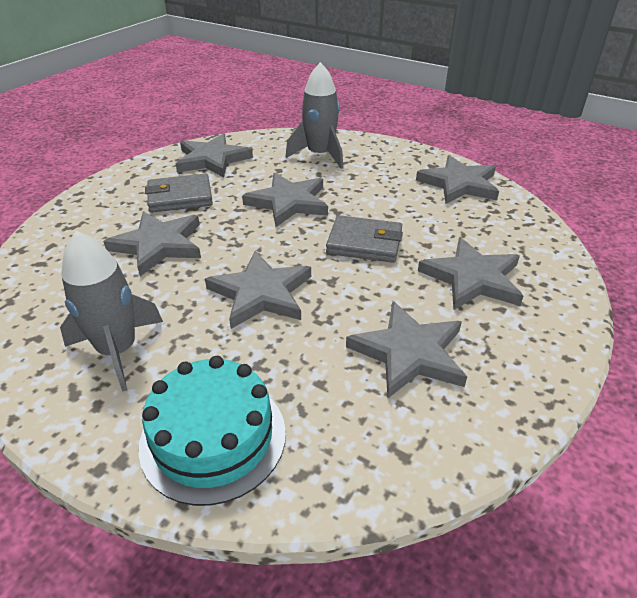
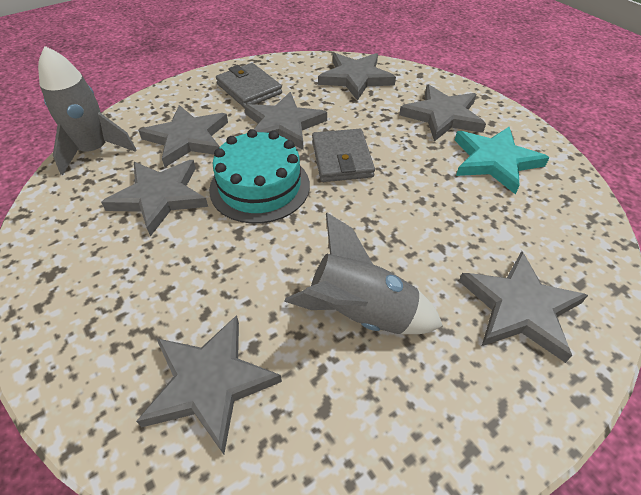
turquoise star: 0 -> 1

